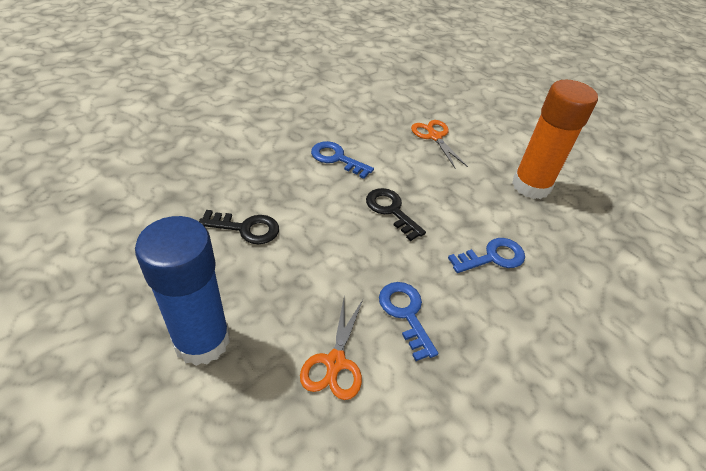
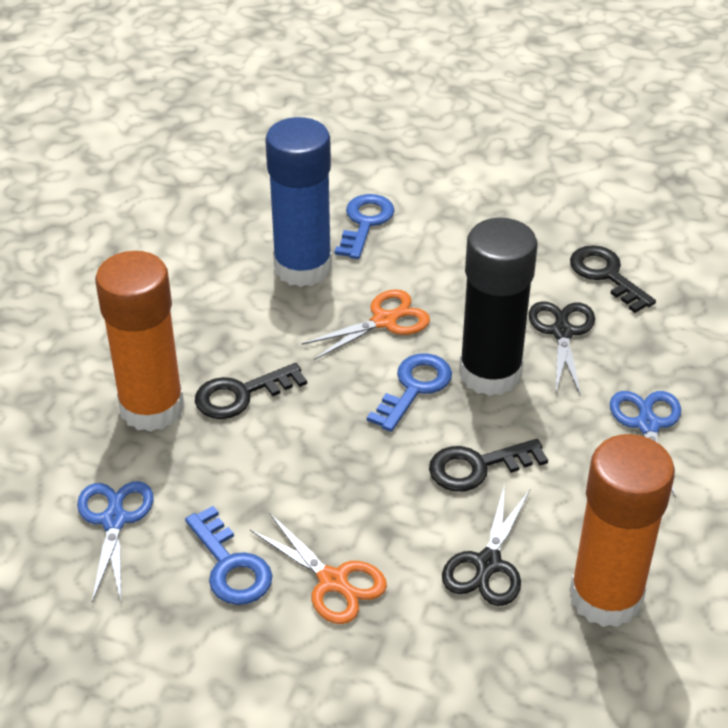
black glue stick: 0 -> 1
black key: 2 -> 3
black scissors: 0 -> 2
blue scissors: 0 -> 2
orange glue stick: 1 -> 2

